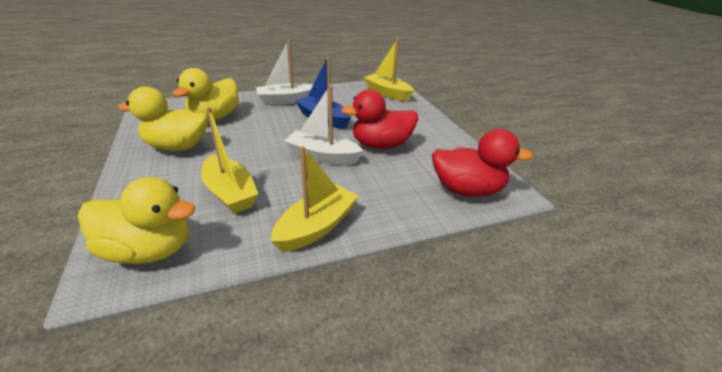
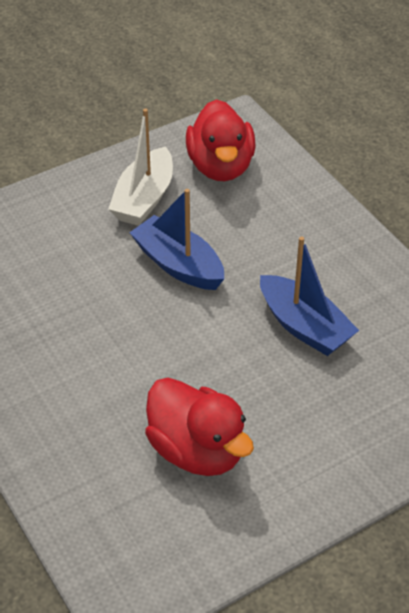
blue boat: 1 -> 2
white boat: 2 -> 1
yellow boat: 3 -> 0
yellow duck: 3 -> 0

